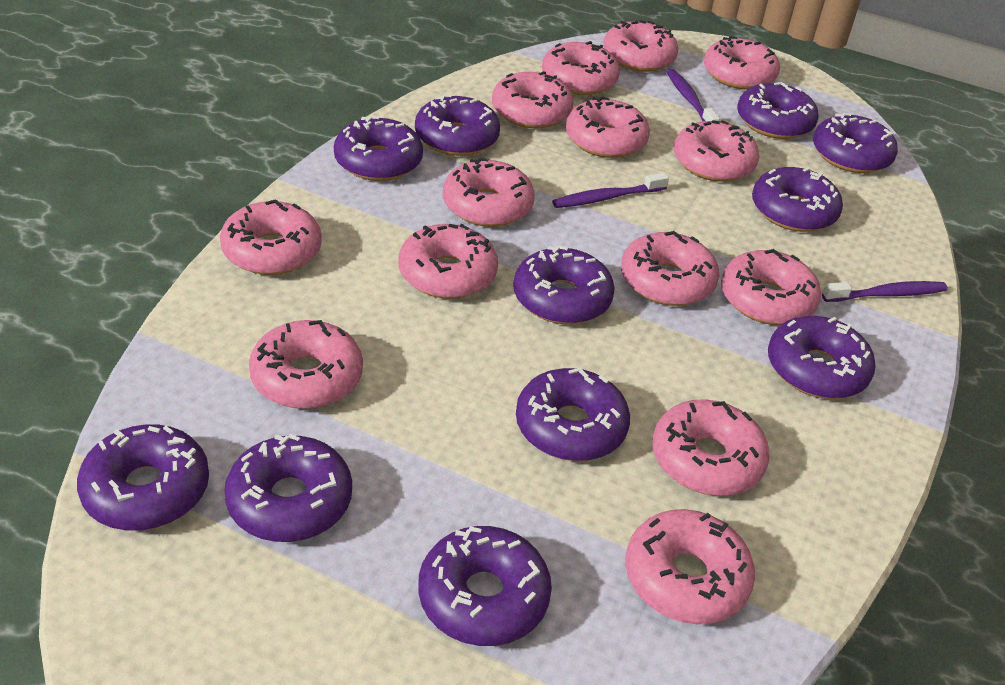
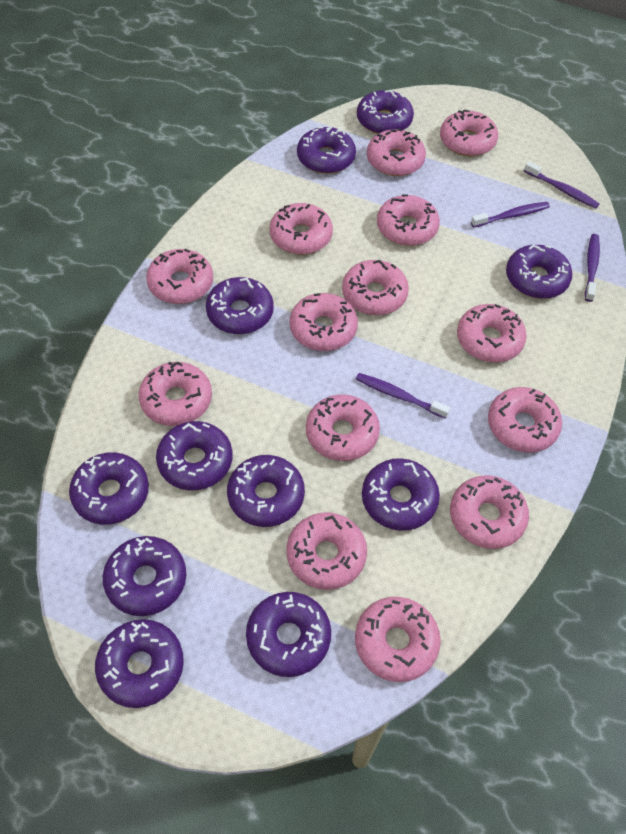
purple toothbrush: 3 -> 4

